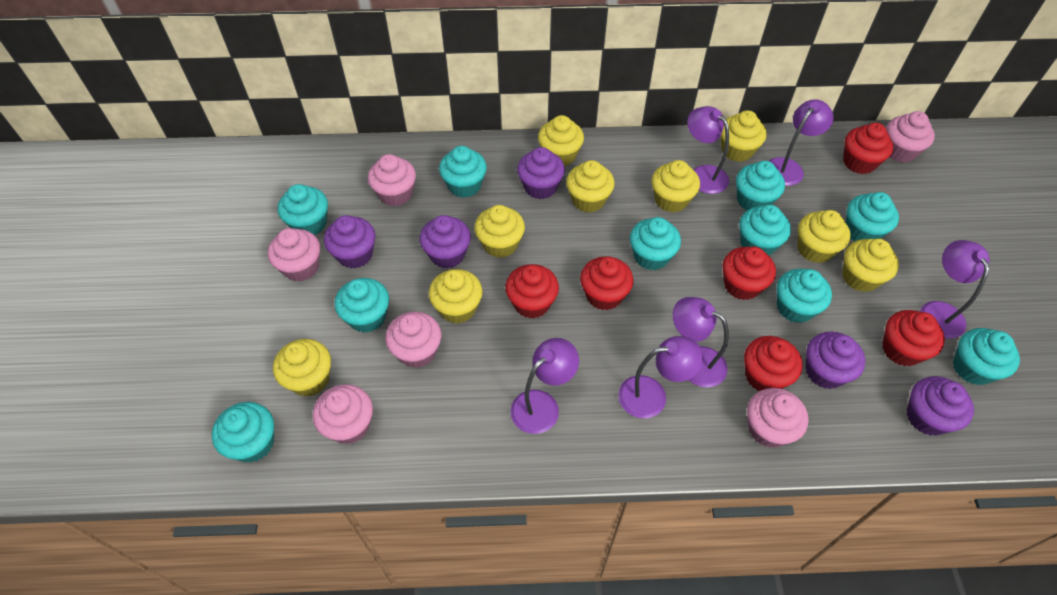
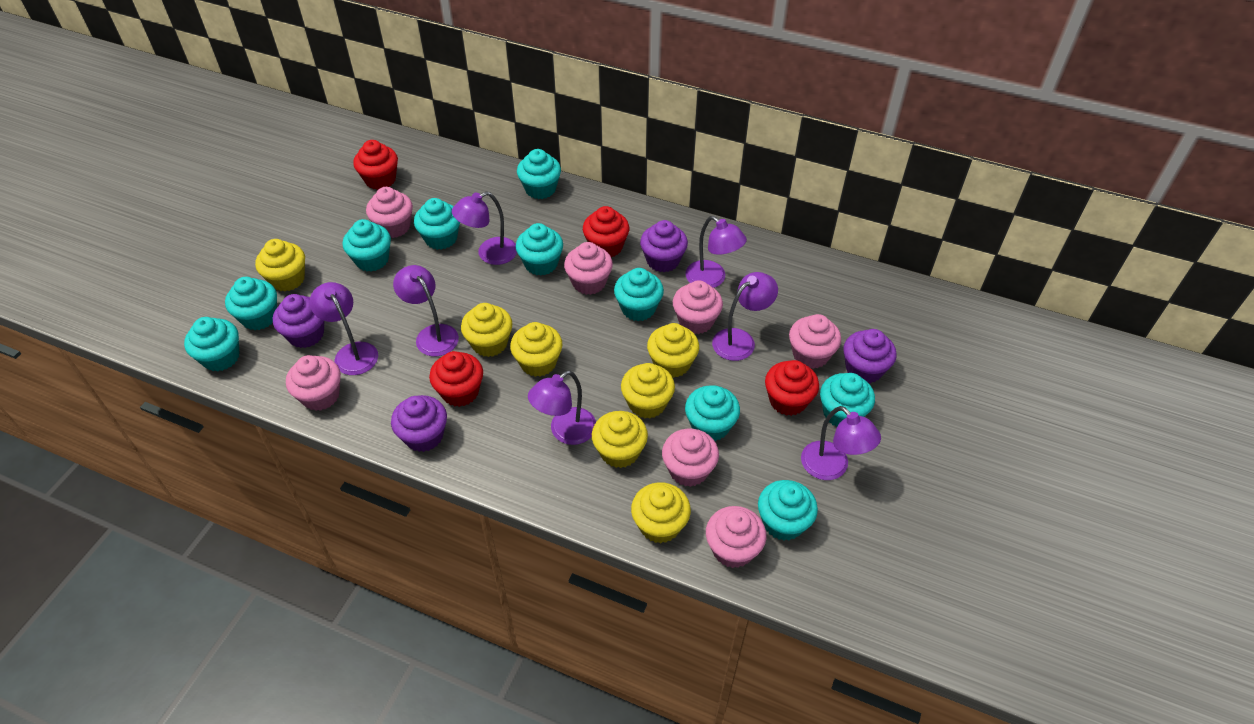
pink cupcake: 6 -> 7
purple cupcake: 5 -> 4
purple lamp: 6 -> 7
red cupcake: 6 -> 4
yellow cupcake: 9 -> 7

